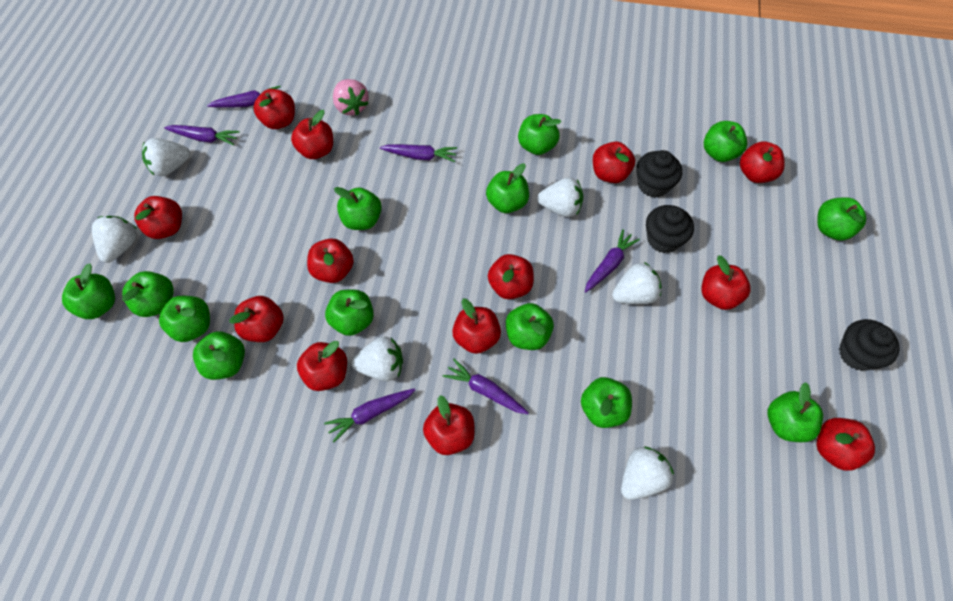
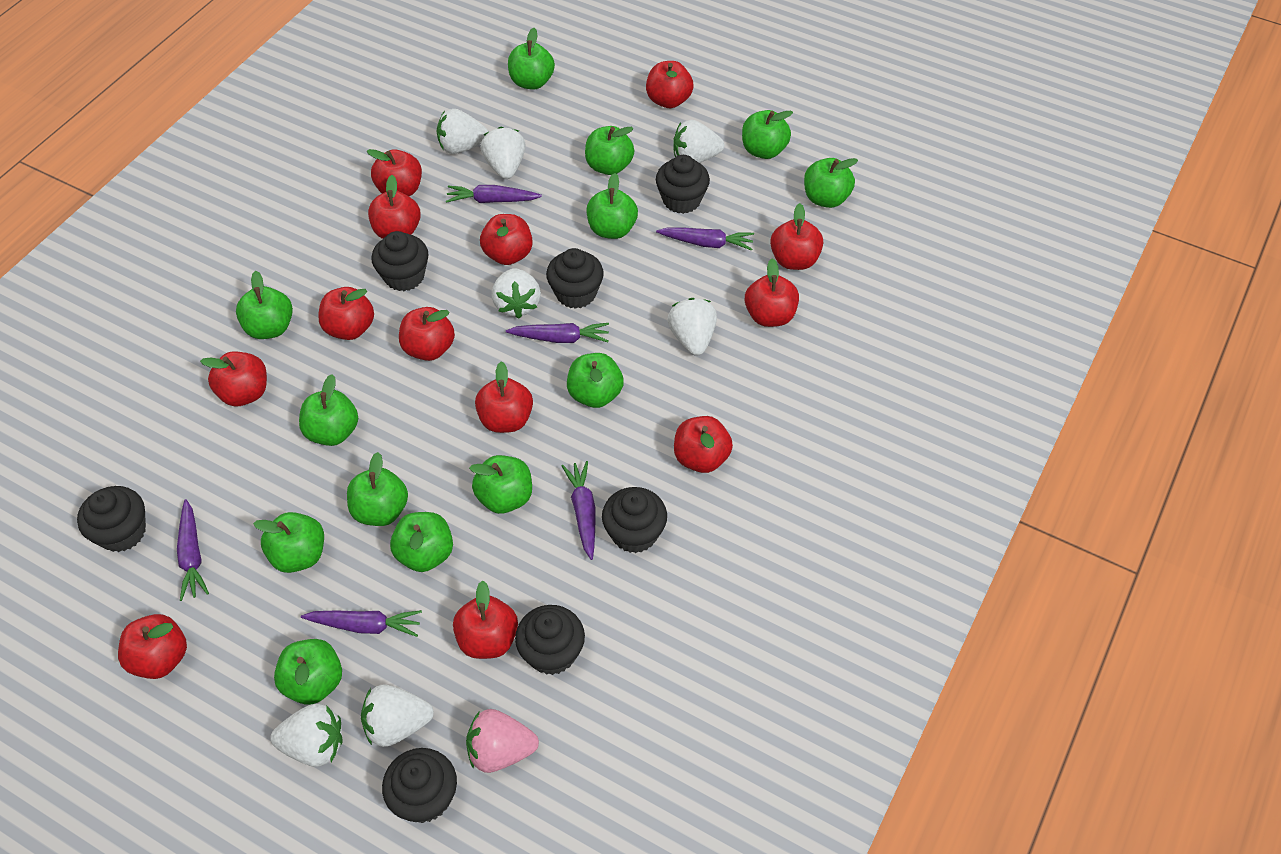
black cupcake: 3 -> 7
white strawberry: 6 -> 7

